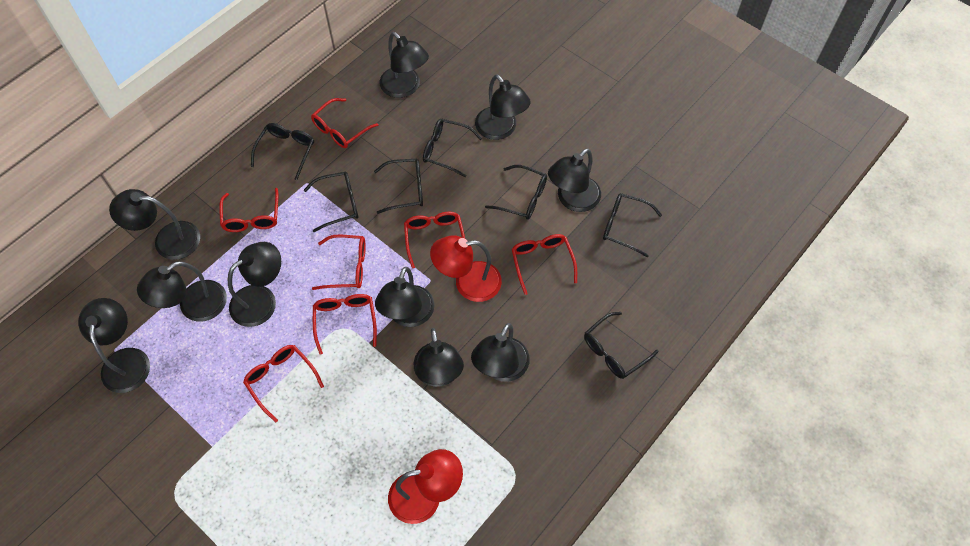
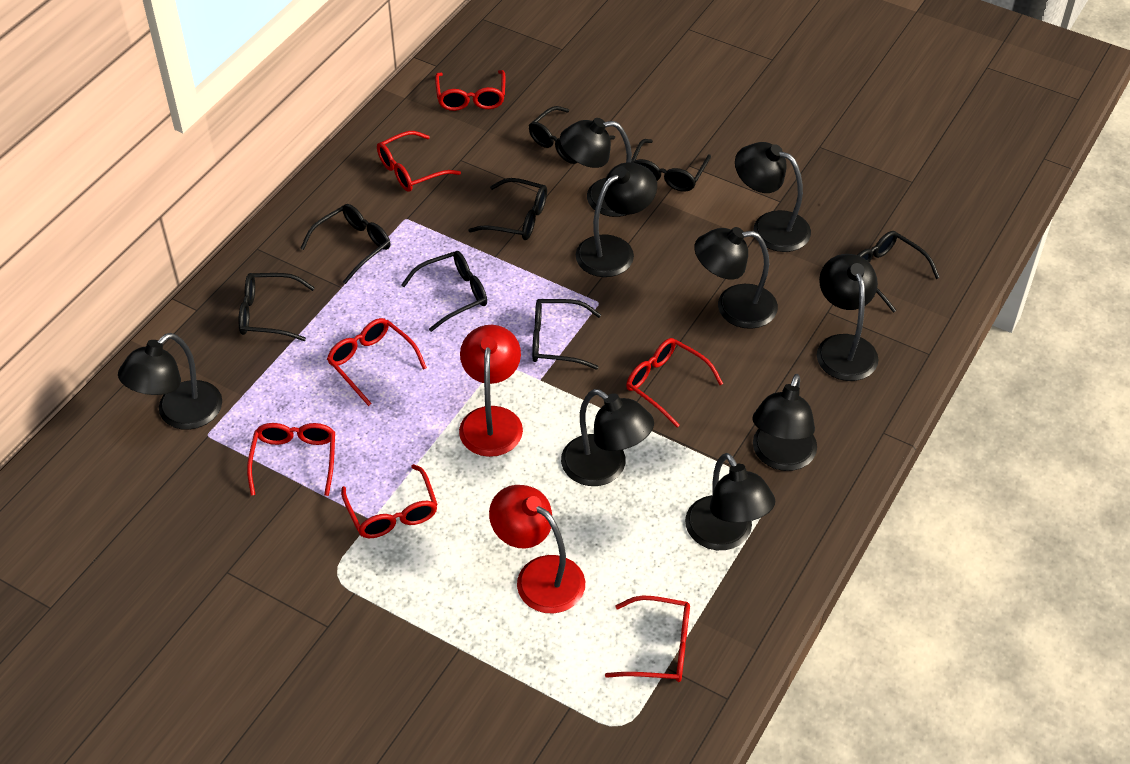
black glasses: 7 -> 8
black lamp: 10 -> 9

